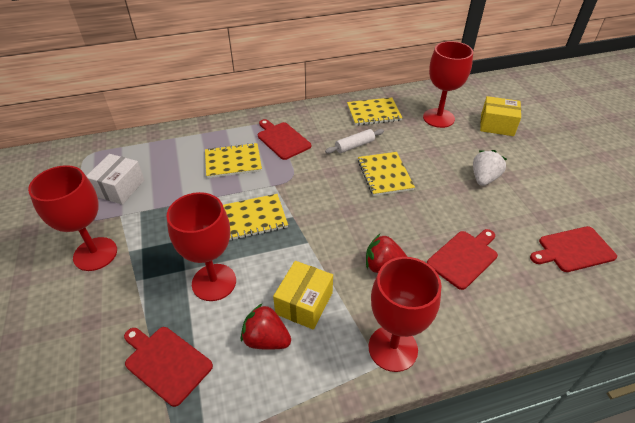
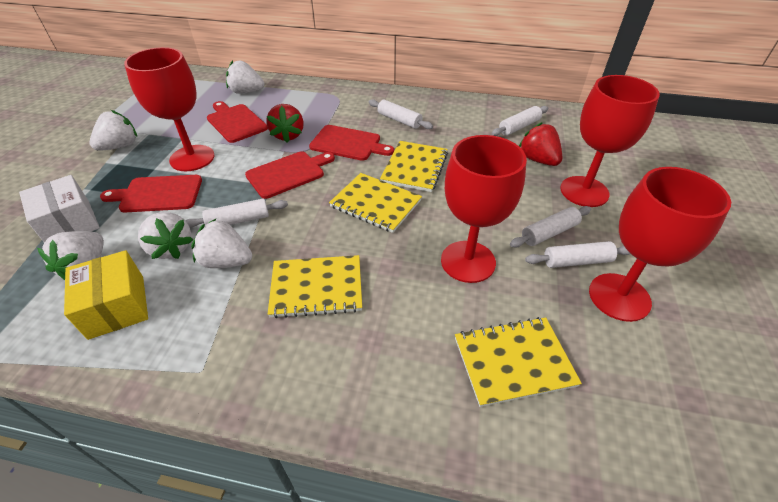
white rolling pin: 1 -> 5
white strawberry: 1 -> 5
yellow box: 2 -> 1

